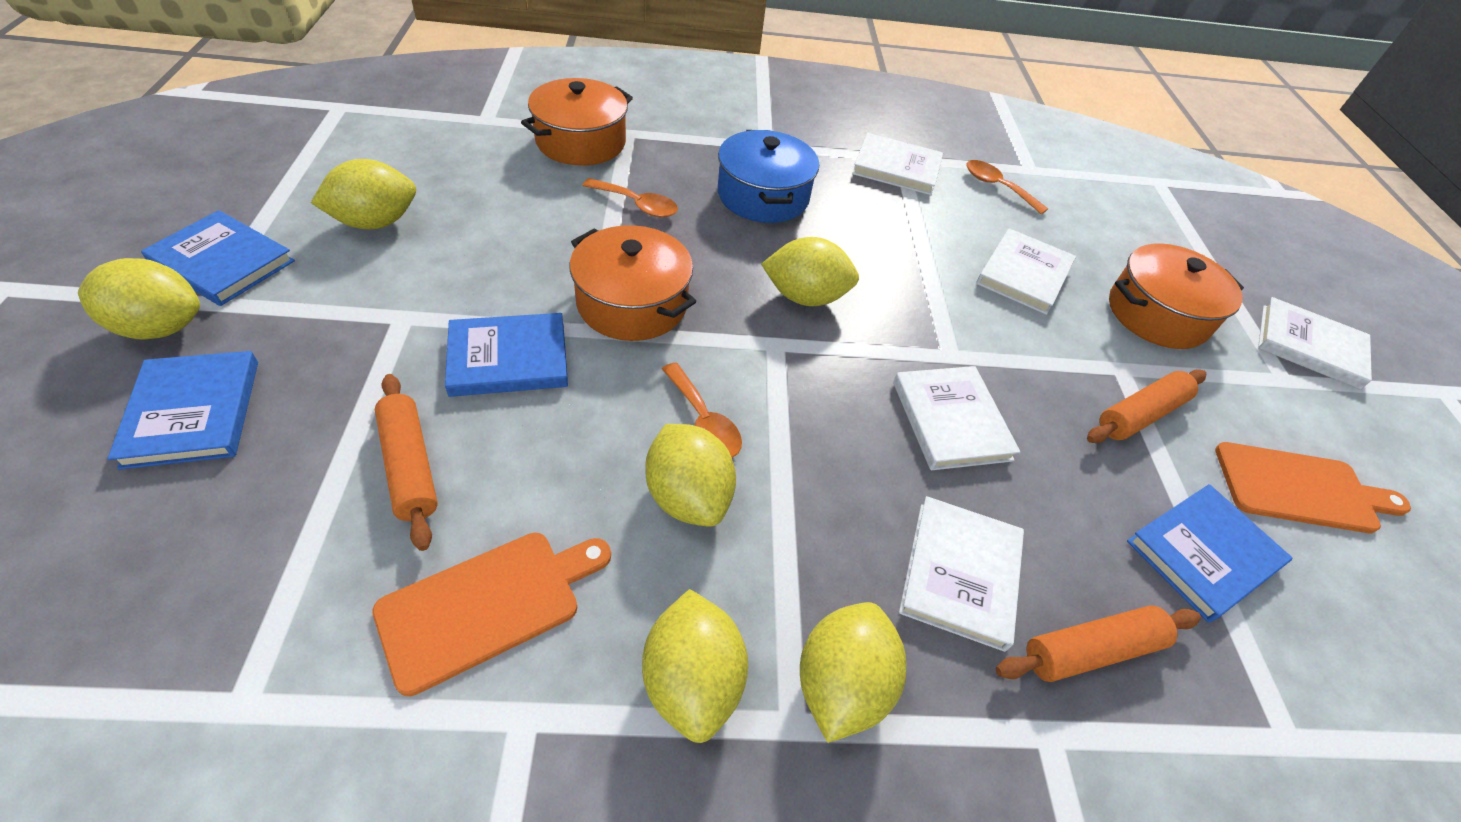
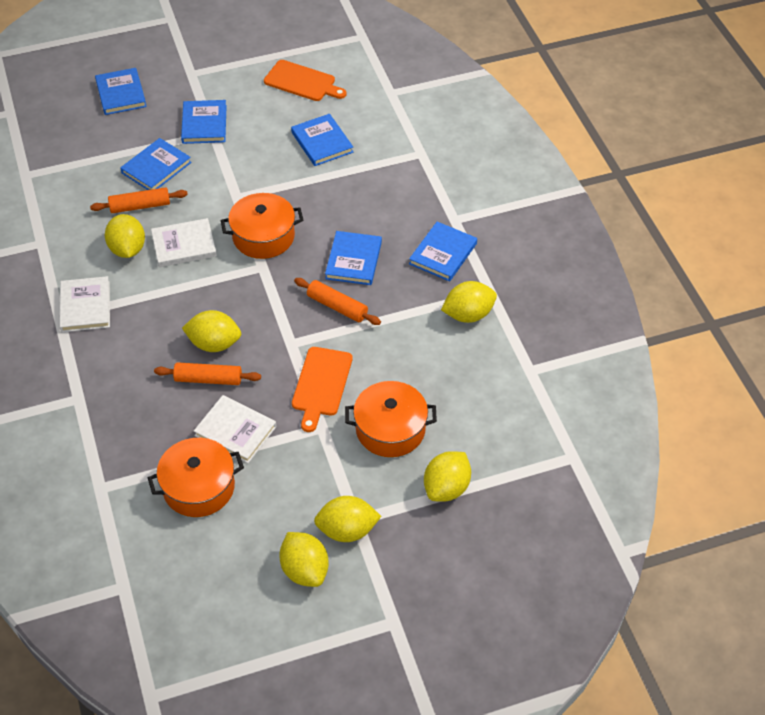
blue book: 4 -> 6
blue pot: 1 -> 0
orange spoon: 3 -> 0
white book: 5 -> 3

